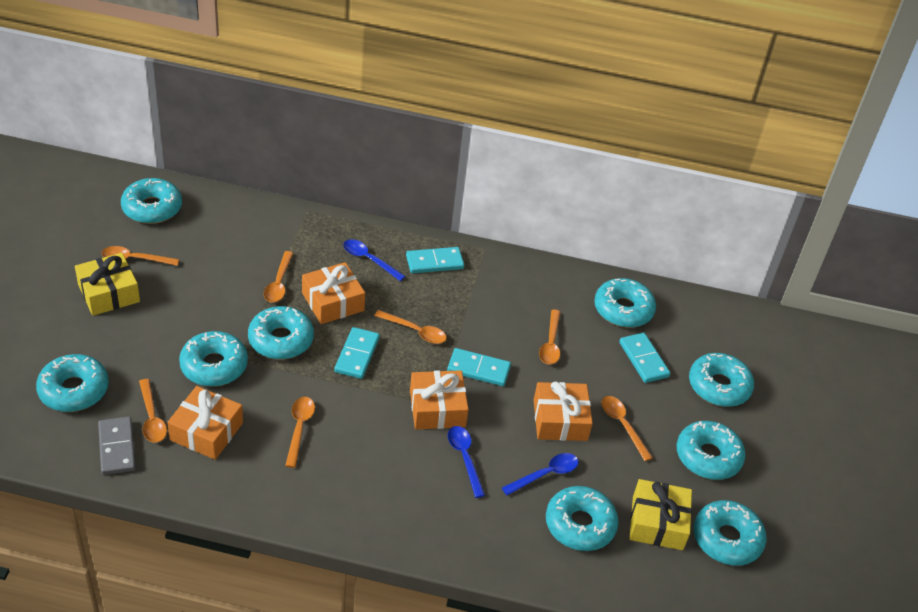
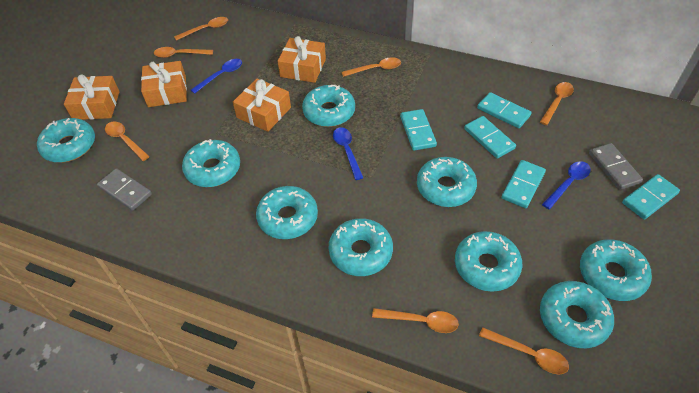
grey domino: 1 -> 2
turquoise domino: 4 -> 5
yellow gift: 2 -> 0

